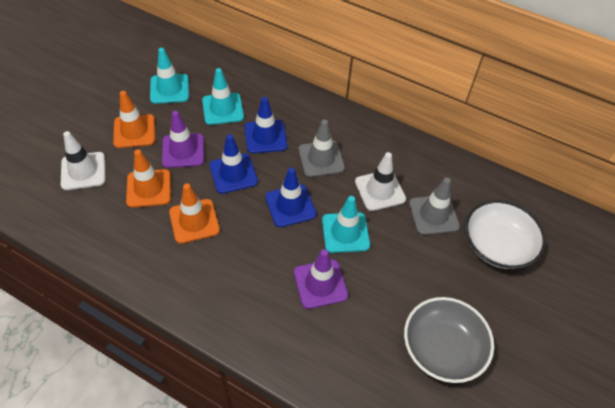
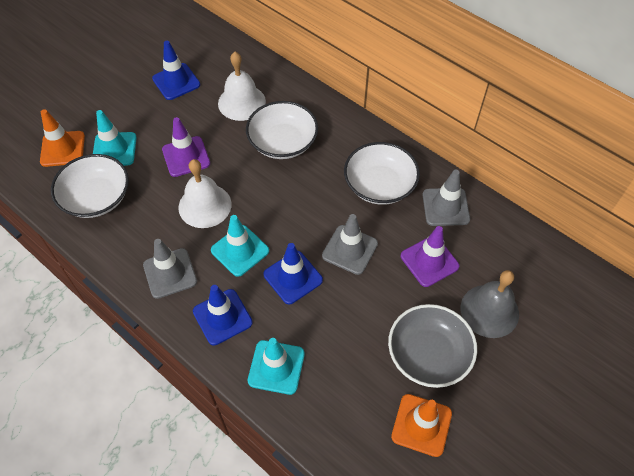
grey bell: 0 -> 1
grey traffic cone: 2 -> 3
orange traffic cone: 3 -> 2
white bell: 0 -> 2
white bowl: 1 -> 3
white traffic cone: 2 -> 0

